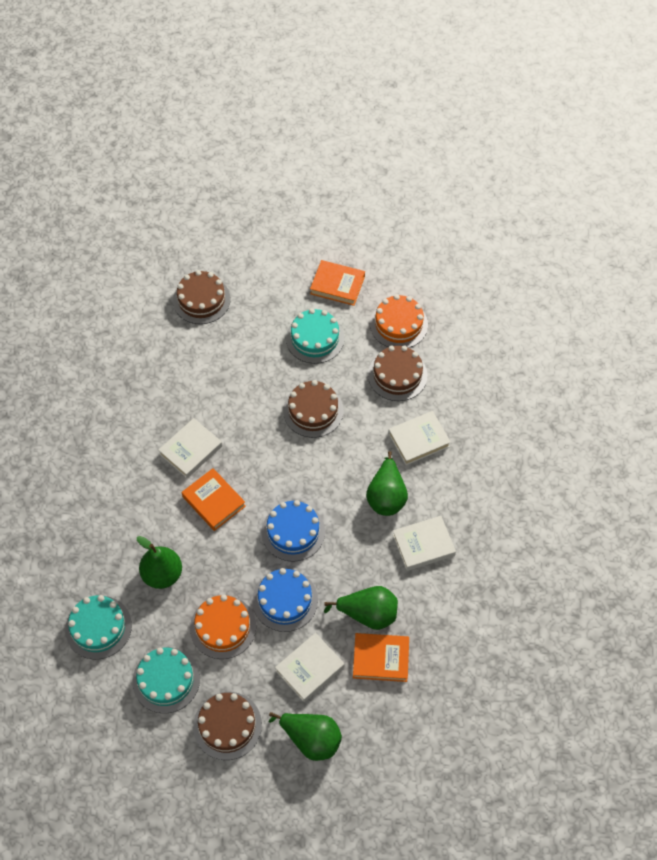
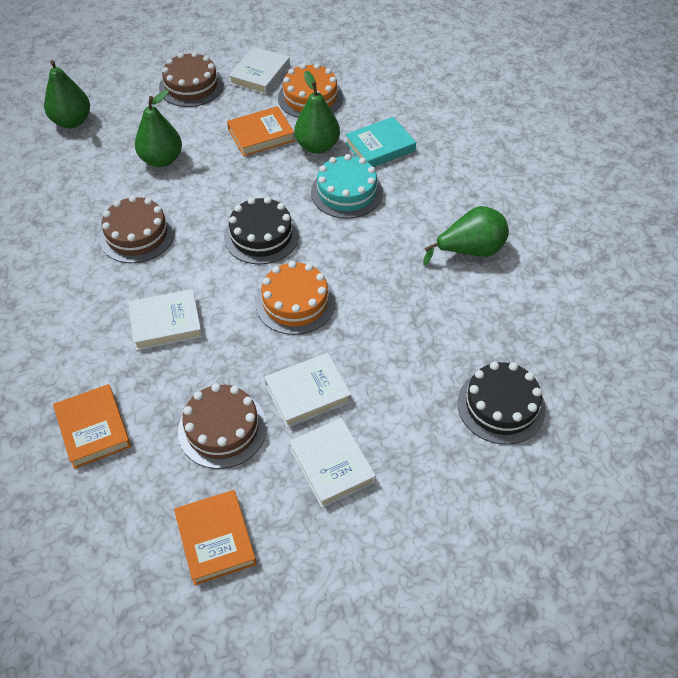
black cake: 0 -> 2
blue cake: 2 -> 0
brown cake: 4 -> 3
turquoise book: 0 -> 1
turquoise cake: 3 -> 1

